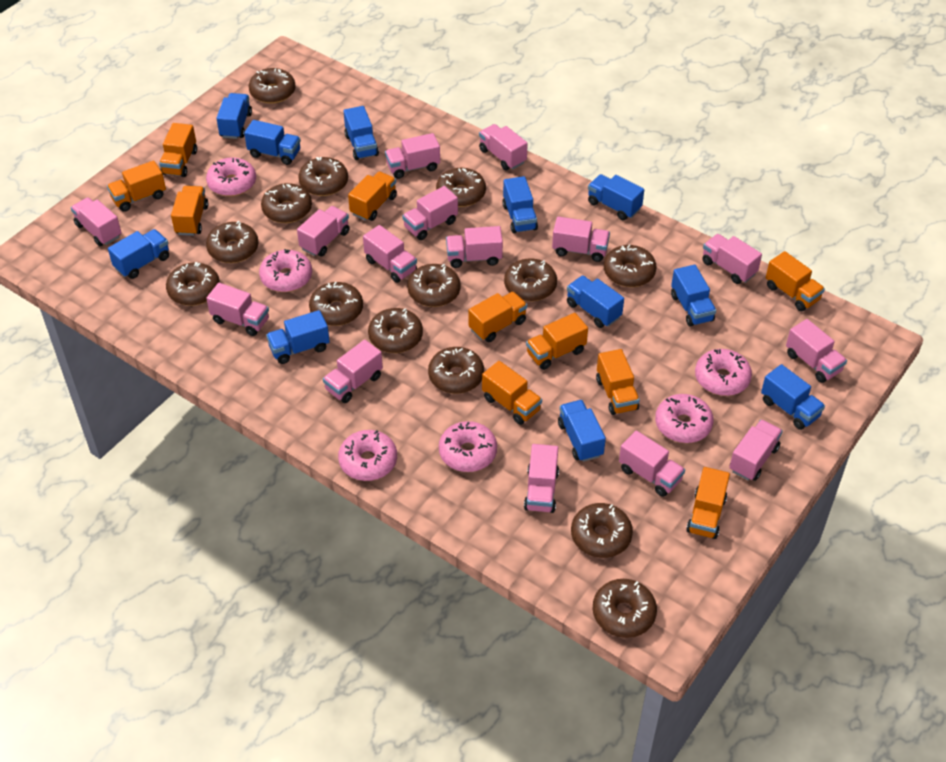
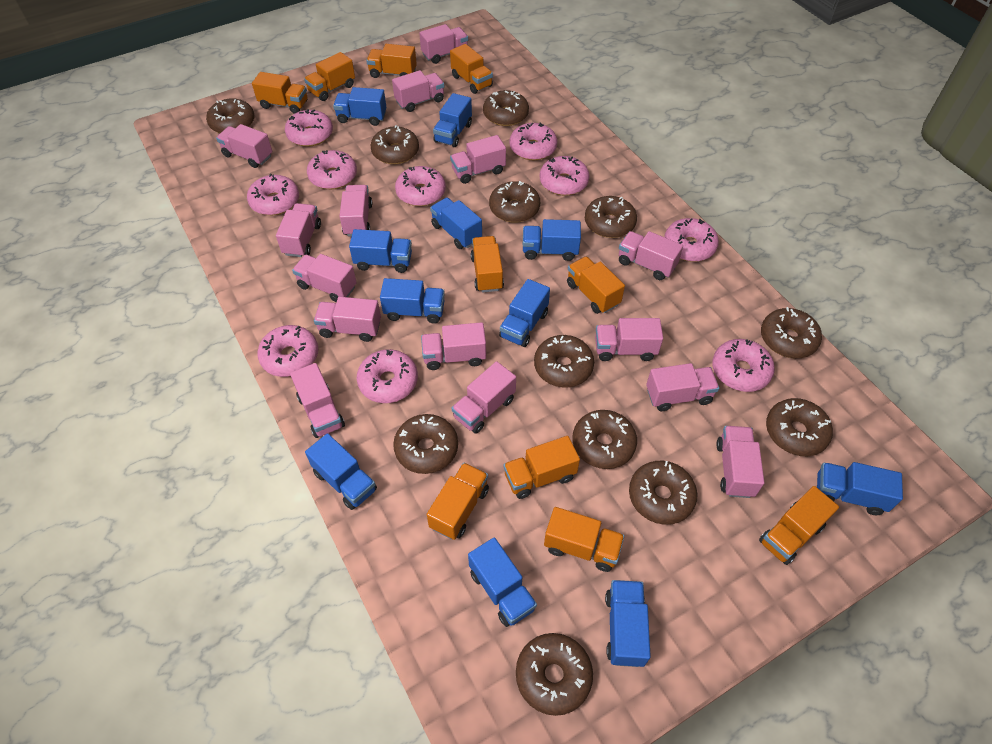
brown donut: 14 -> 12
pink donut: 6 -> 10

